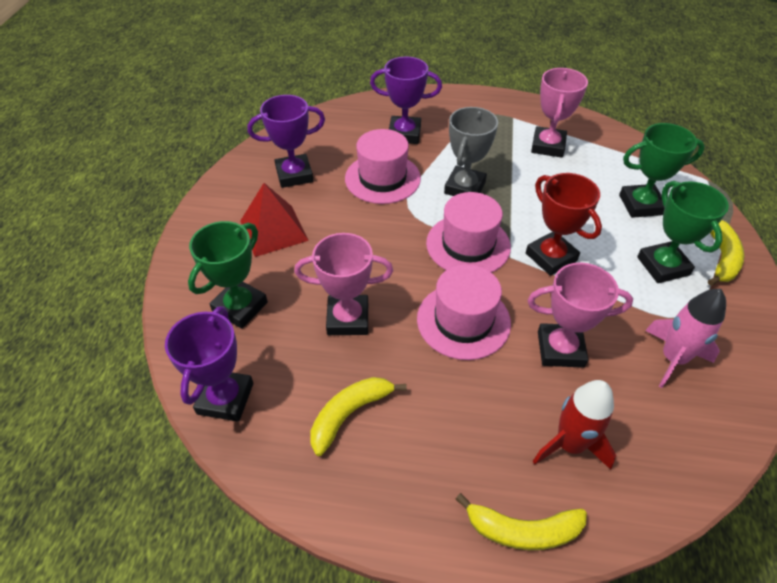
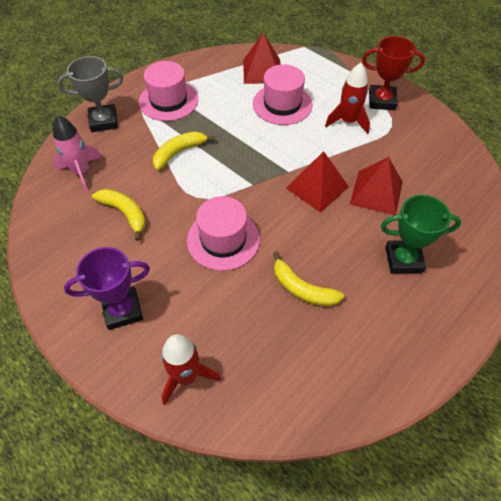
green trophy: 3 -> 1
pink trophy: 3 -> 0
purple trophy: 3 -> 1
red pyramid: 1 -> 3
red rocket: 1 -> 2

